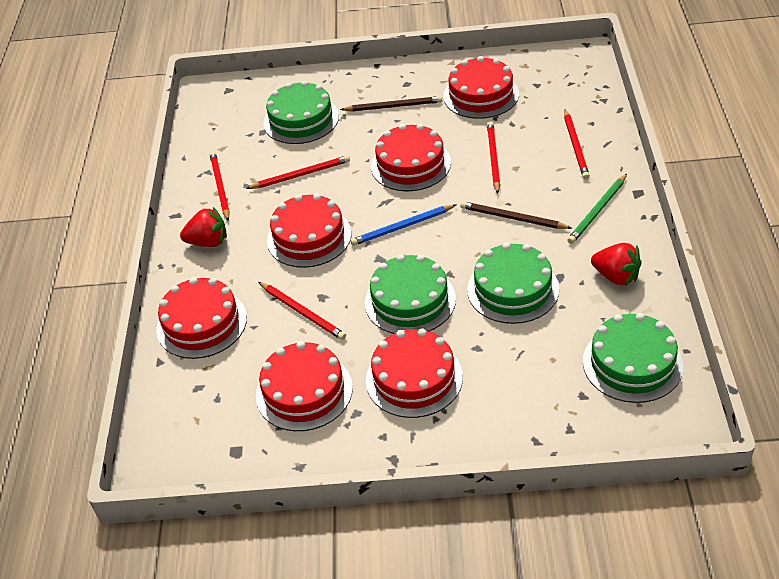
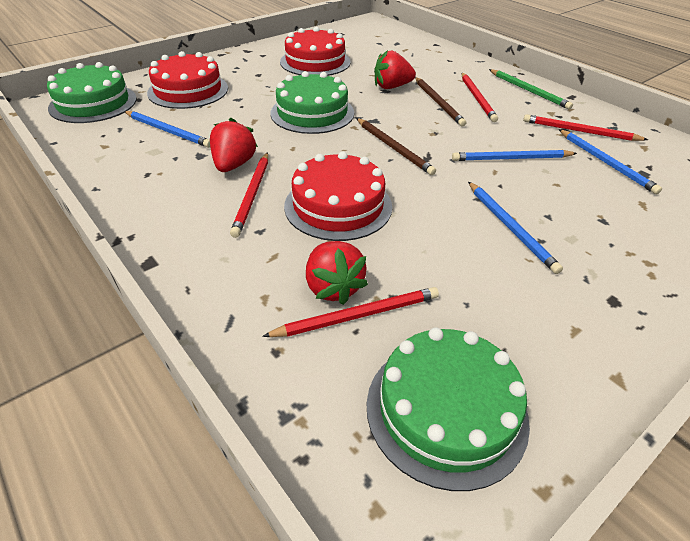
blue pencil: 1 -> 4
green cake: 4 -> 3
red cake: 6 -> 3
red pencil: 5 -> 4
red strawberry: 2 -> 3

